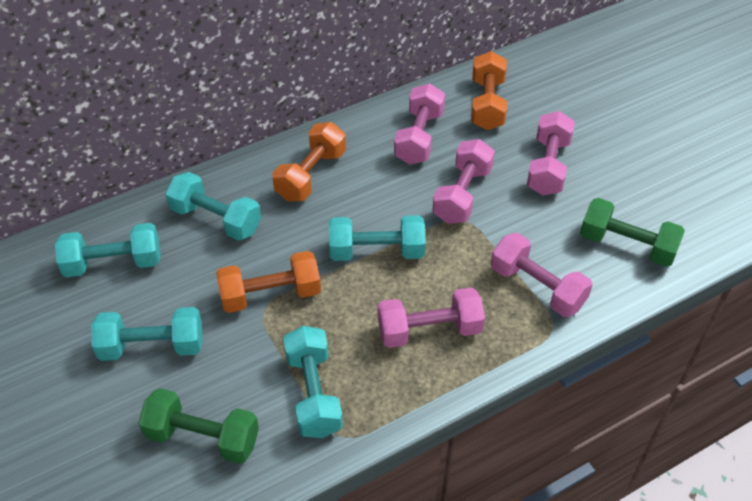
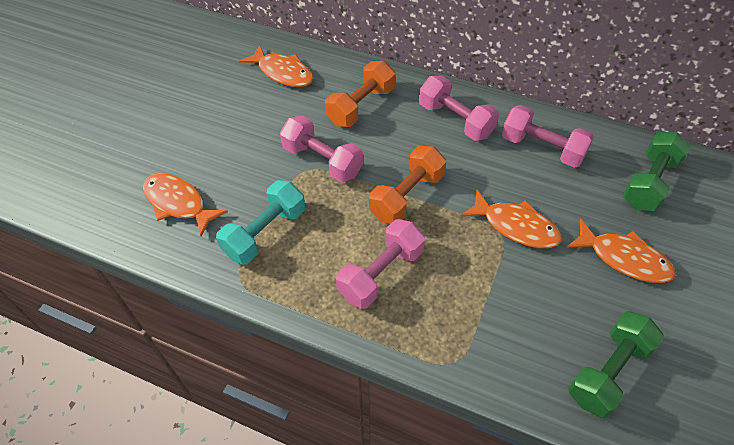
orange dumbbell: 3 -> 2
orange fish: 0 -> 4
pink dumbbell: 5 -> 4
turquoise dumbbell: 5 -> 1

